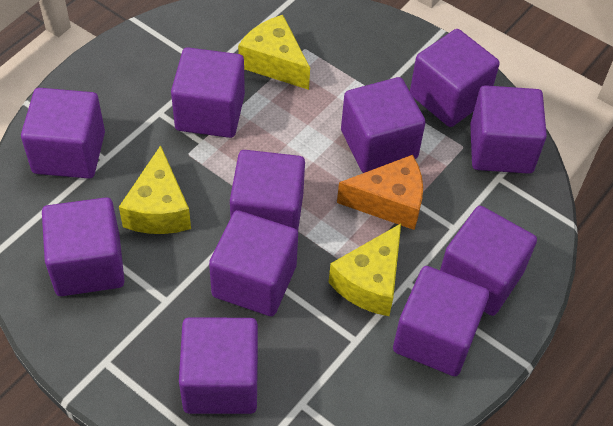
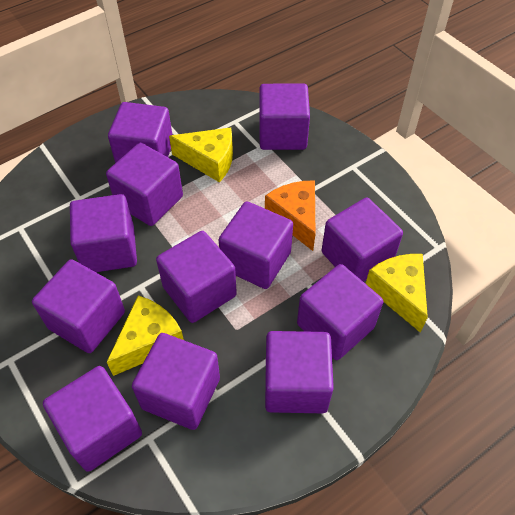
purple cube: 11 -> 12

